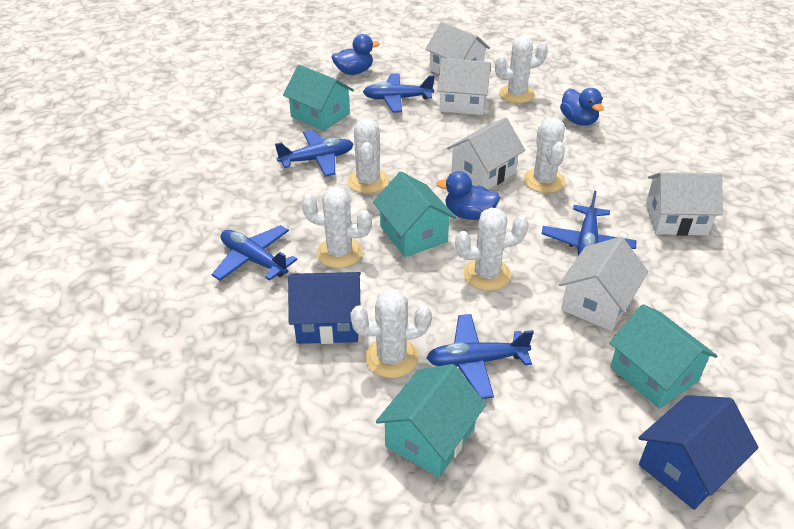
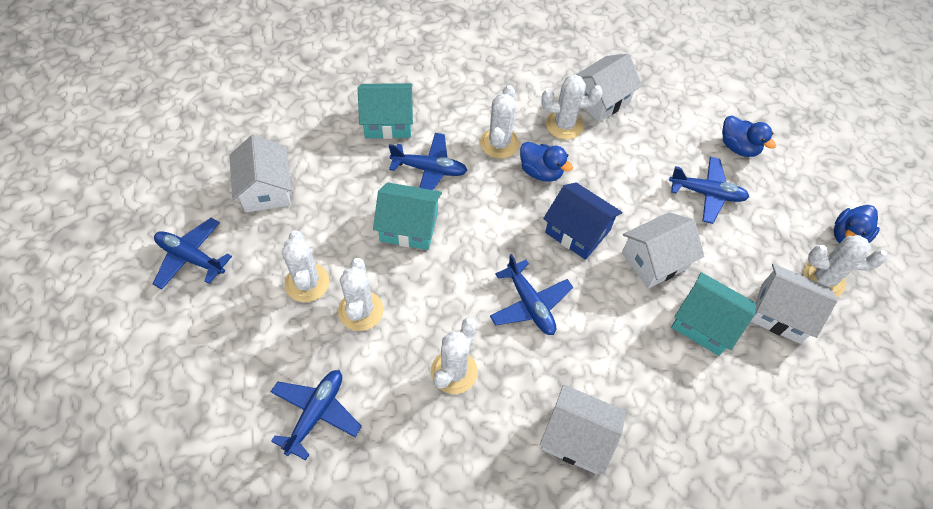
blue house: 2 -> 1
turquoise house: 4 -> 3

